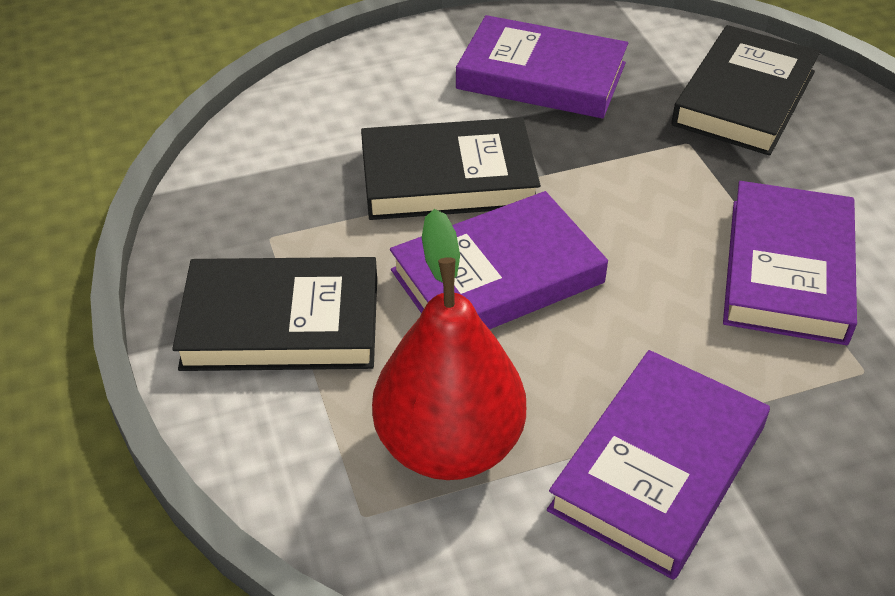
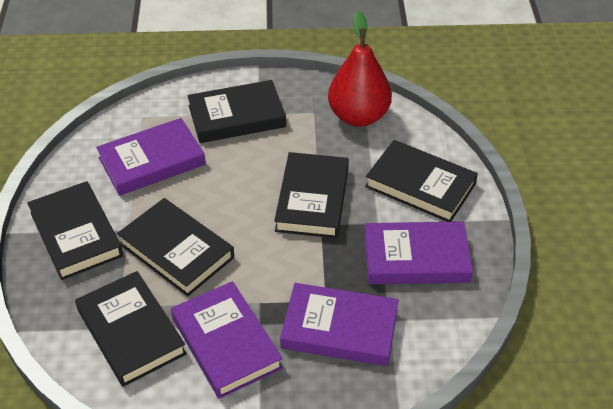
black book: 3 -> 6

